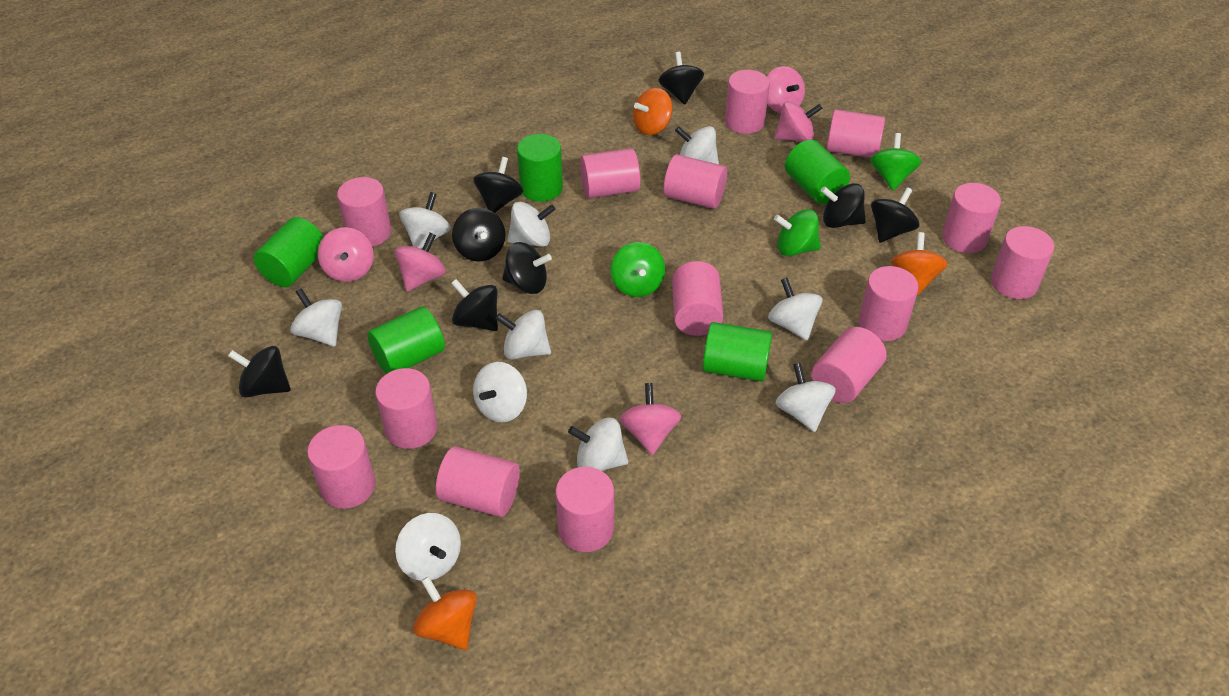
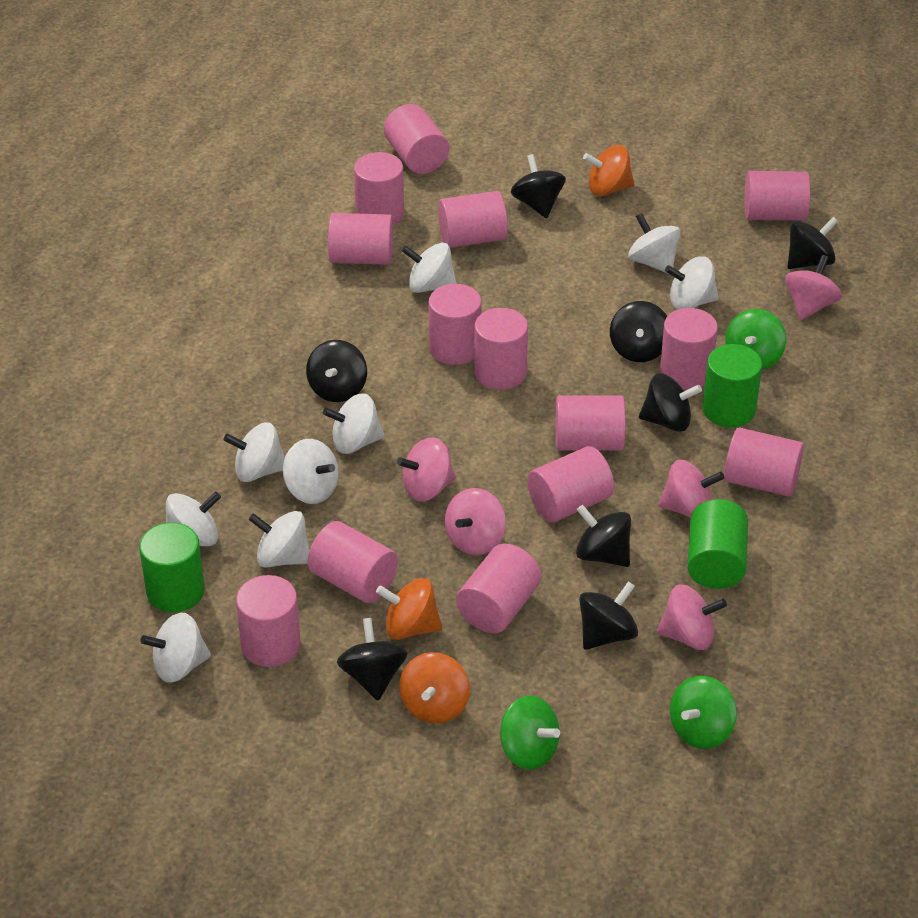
green cylinder: 5 -> 3
white spinning top: 10 -> 9

